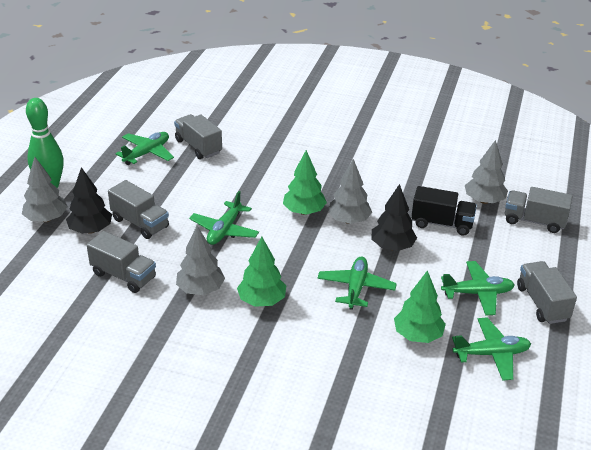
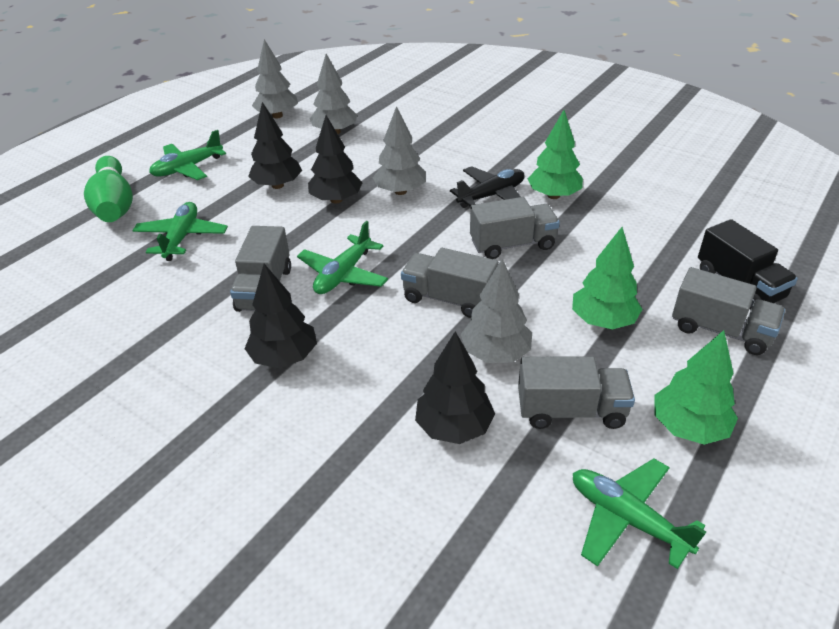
black plane: 0 -> 1
black tree: 2 -> 4
green plane: 5 -> 4

